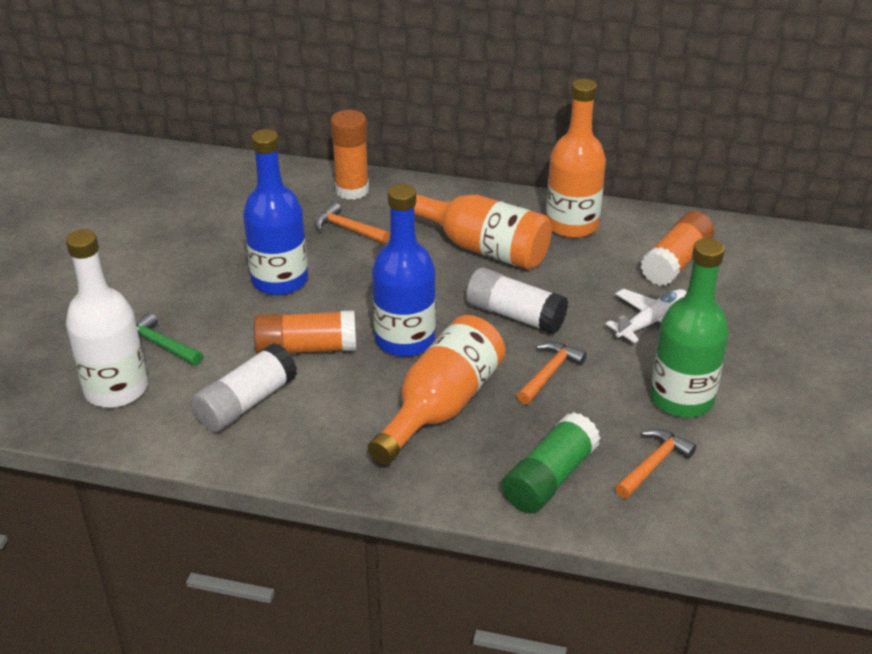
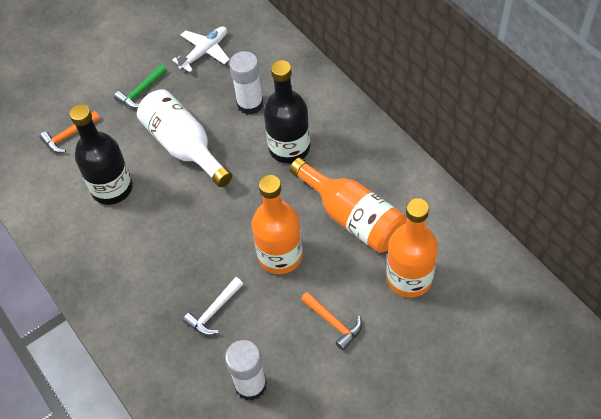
black bottle: 0 -> 2
blue bottle: 2 -> 0
green bottle: 1 -> 0
green glue stick: 1 -> 0
orange glue stick: 3 -> 0
orange hammer: 3 -> 2
white hammer: 0 -> 1

